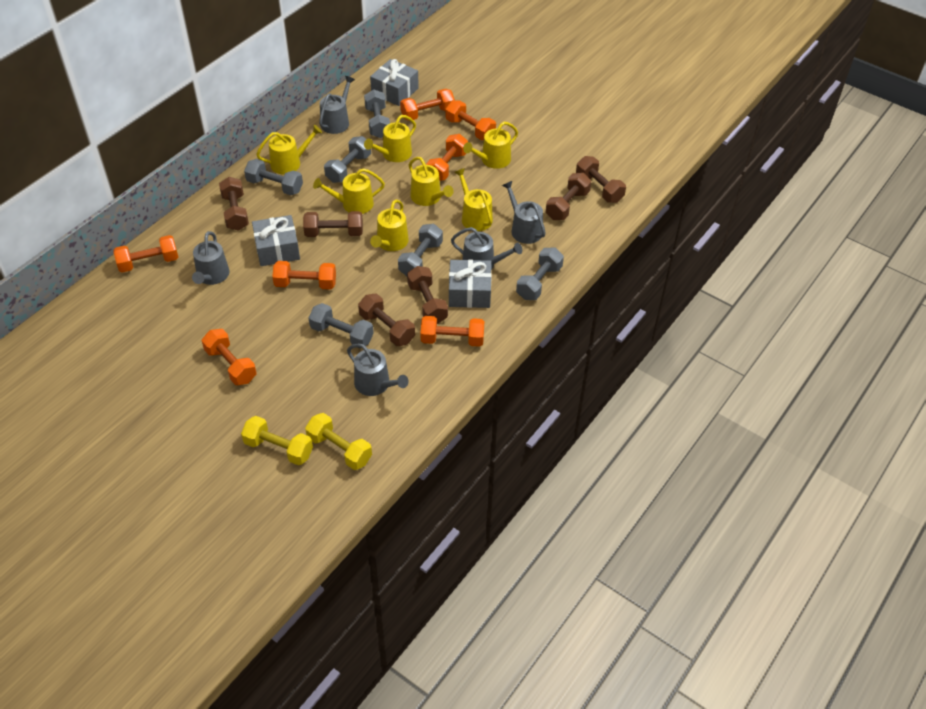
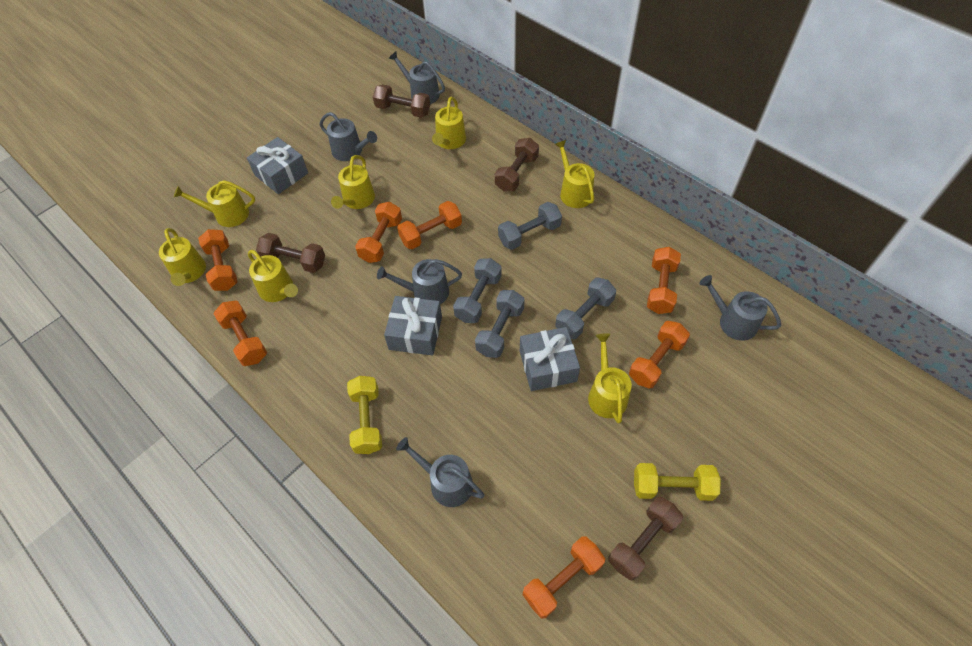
brown dumbbell: 6 -> 4
grey dumbbell: 6 -> 4

